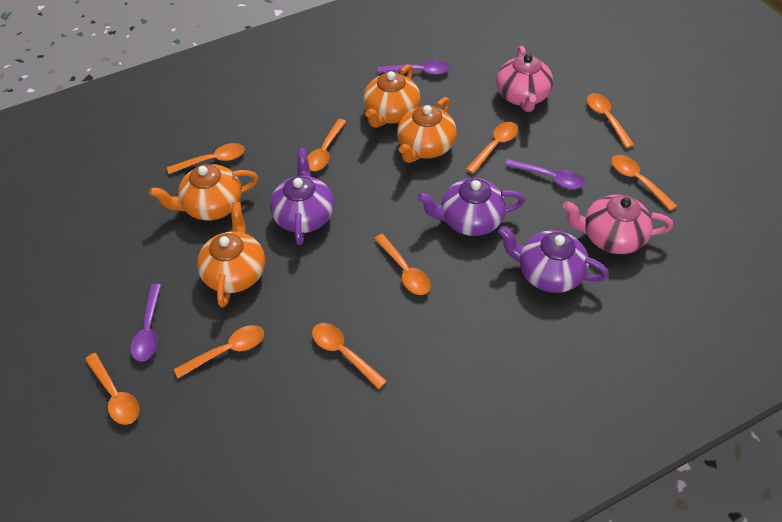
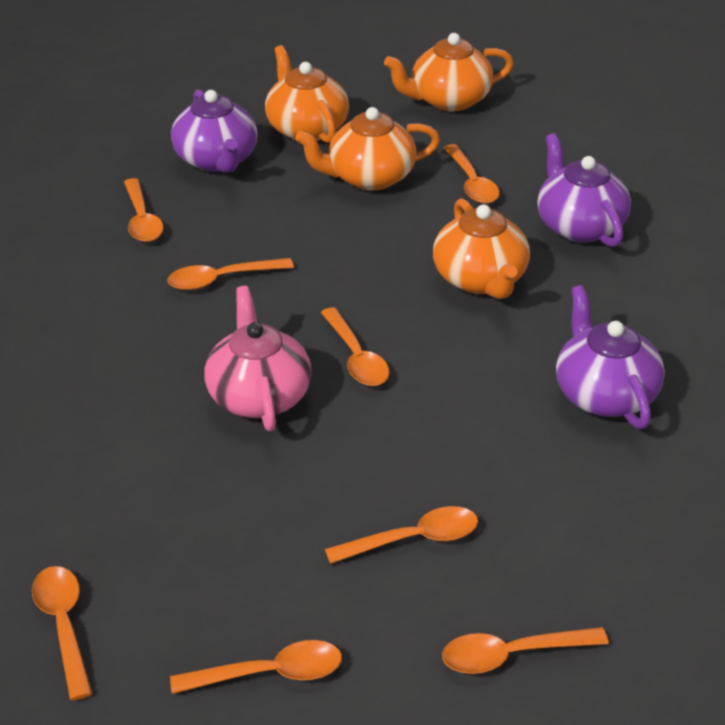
orange spoon: 9 -> 8
pink teapot: 2 -> 1
purple spoon: 3 -> 0

